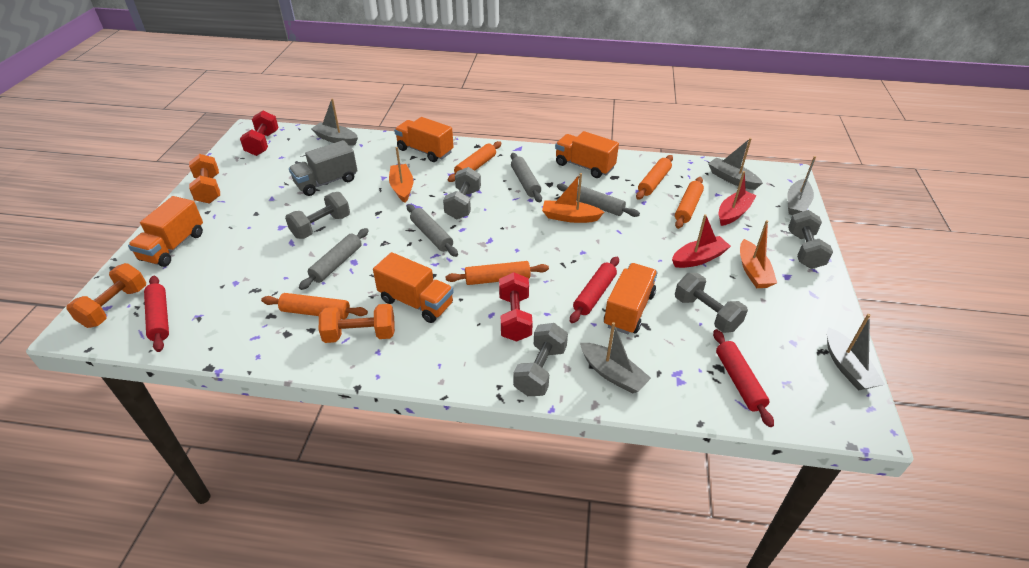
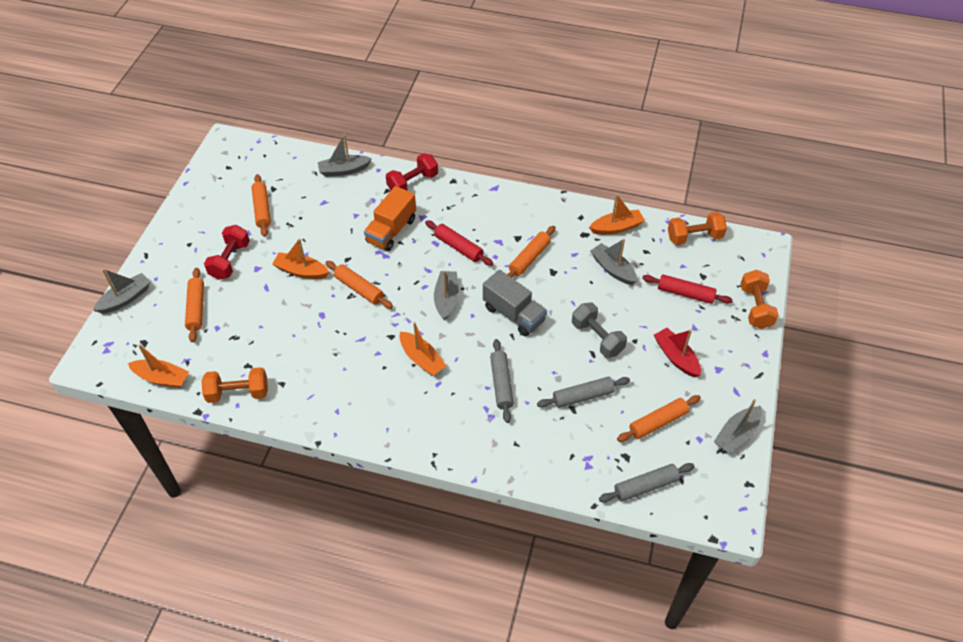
grey dumbbell: 5 -> 1
grey rolling pin: 4 -> 3
orange boat: 3 -> 4
orange truck: 5 -> 1
red boat: 2 -> 1
red rolling pin: 3 -> 2

